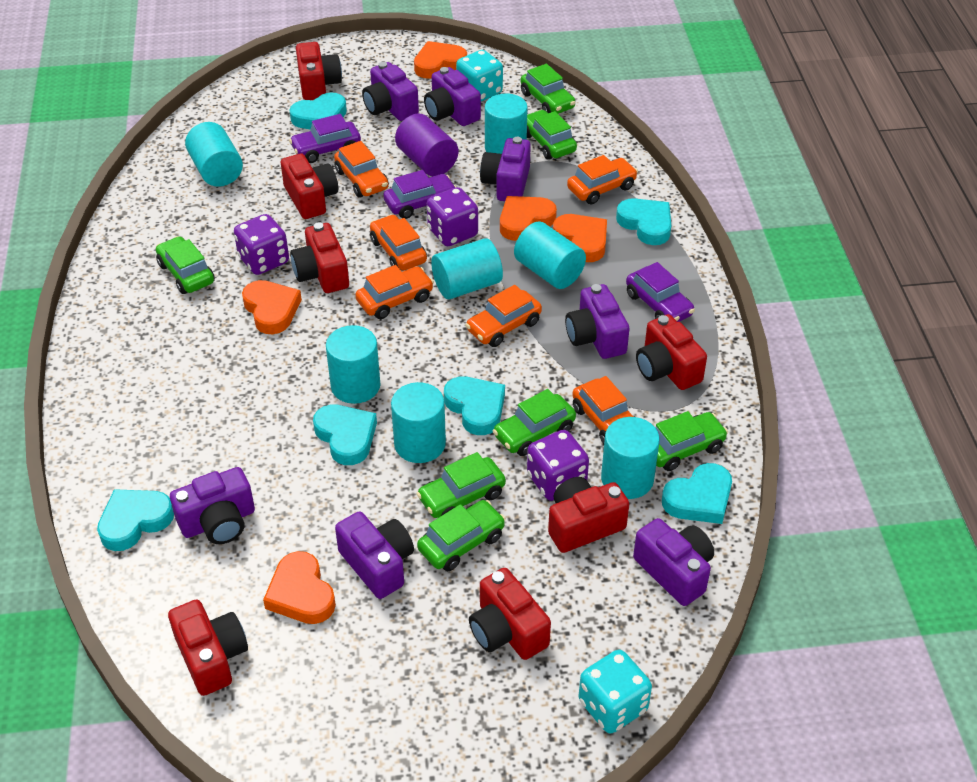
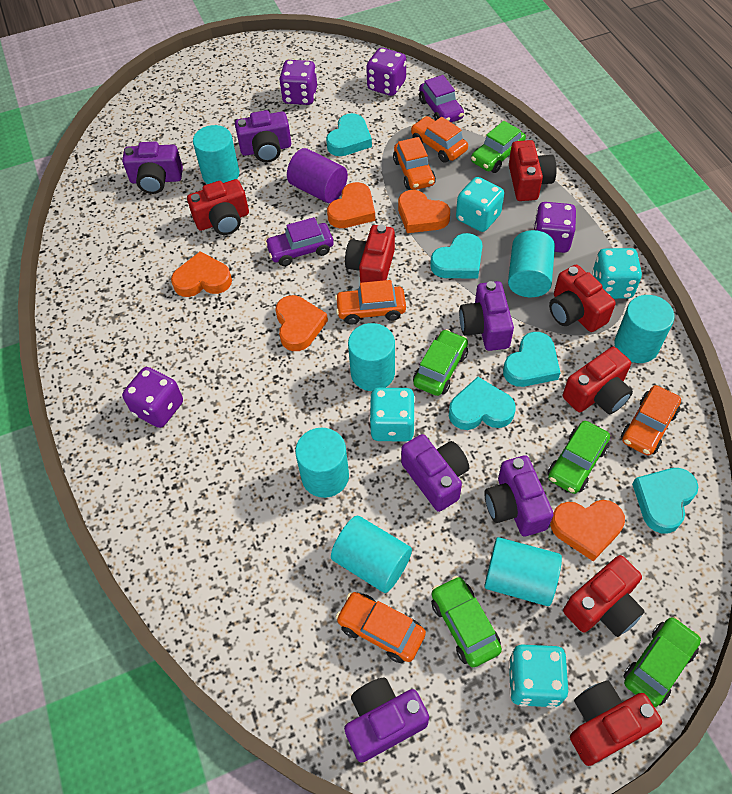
green car: 7 -> 5
orange car: 6 -> 5
purple camera: 7 -> 6
purple car: 3 -> 2
purple dice: 3 -> 4
turquoise dice: 2 -> 4
turquoise heart: 6 -> 5

